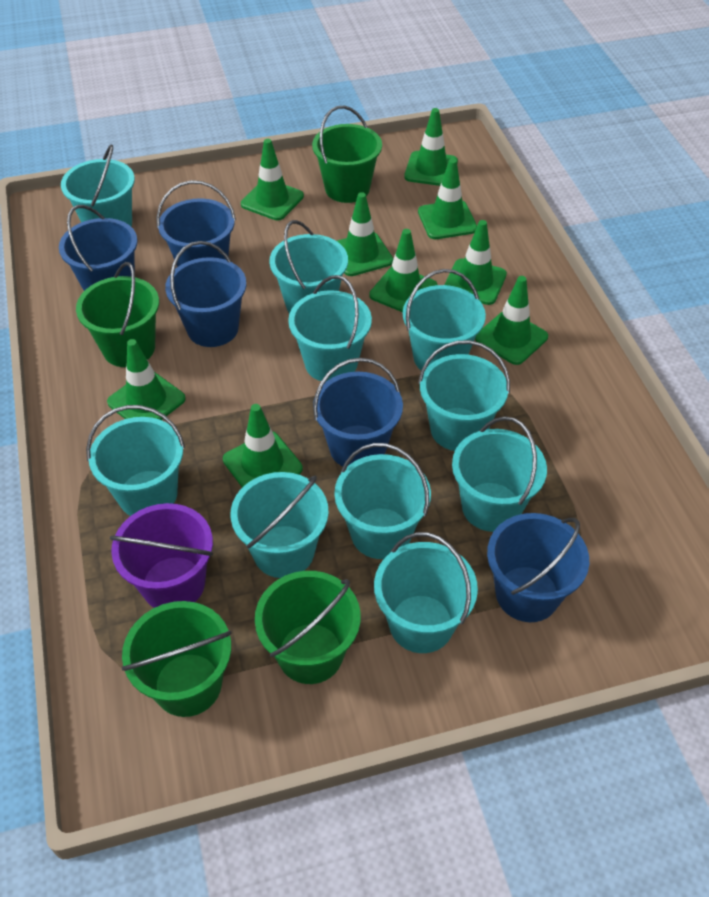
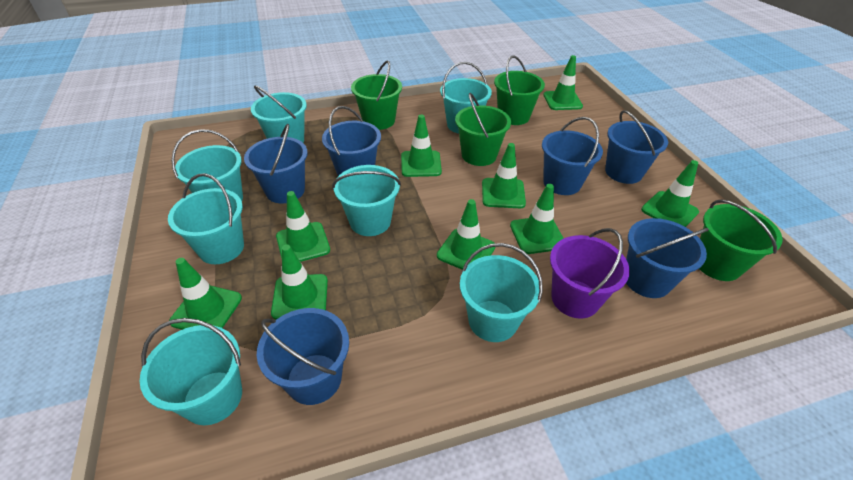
blue bucket: 5 -> 6
turquoise bucket: 10 -> 7

